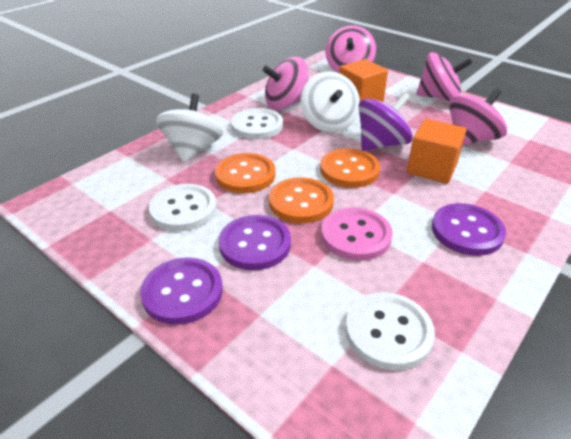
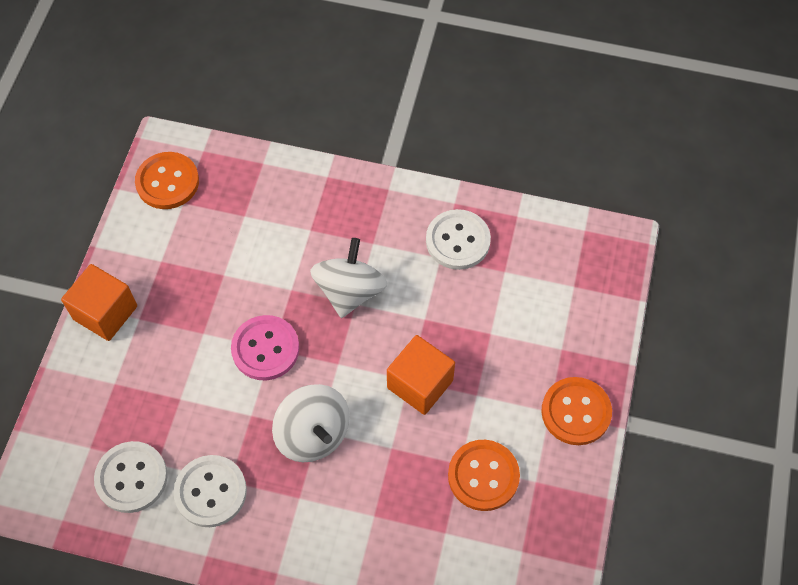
pink spinning top: 4 -> 0
purple button: 3 -> 0
purple spinning top: 1 -> 0

